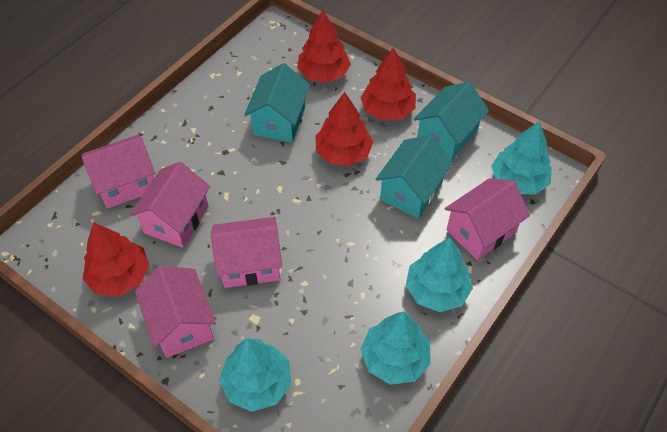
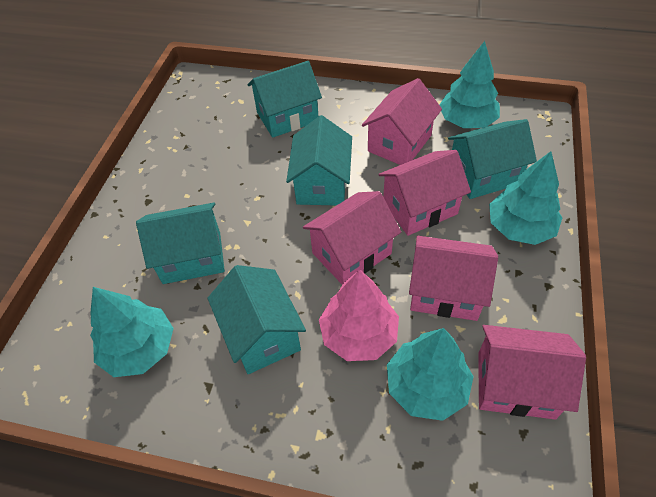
pink tree: 0 -> 1
red tree: 4 -> 0
turquoise house: 3 -> 5

